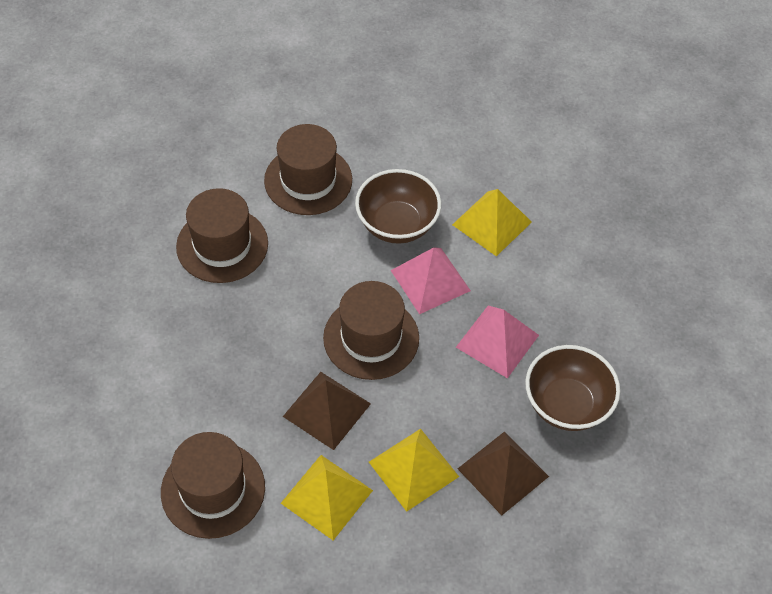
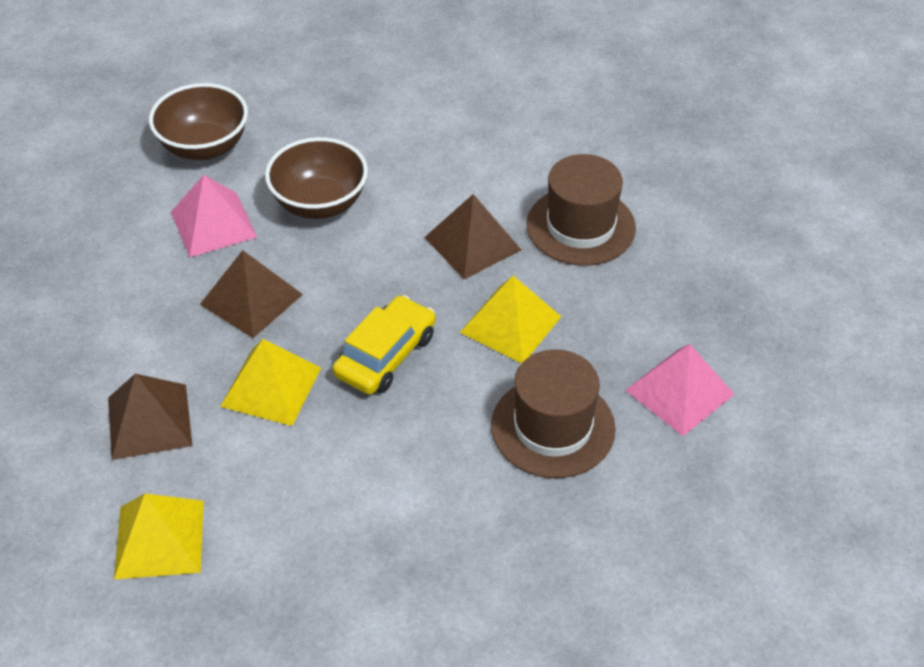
brown hat: 4 -> 2
brown pyramid: 2 -> 3
yellow car: 0 -> 1

